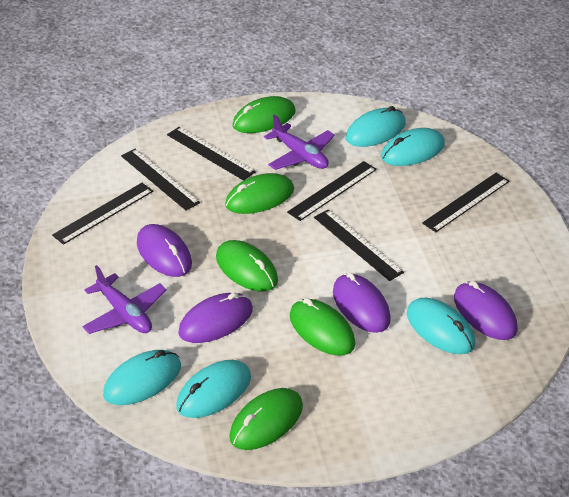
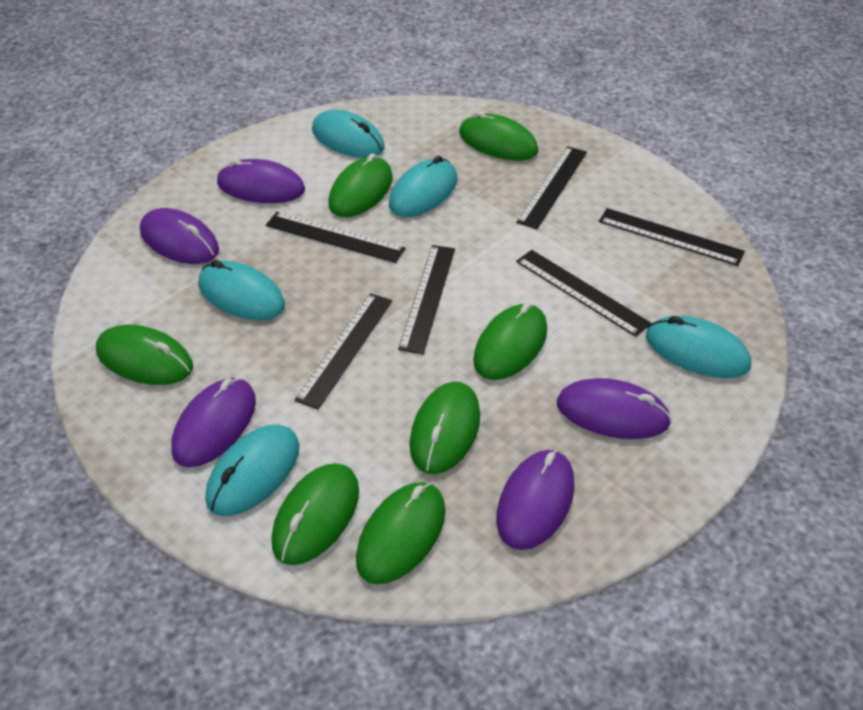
green mouse: 5 -> 7
purple mouse: 4 -> 5
purple plane: 2 -> 0

